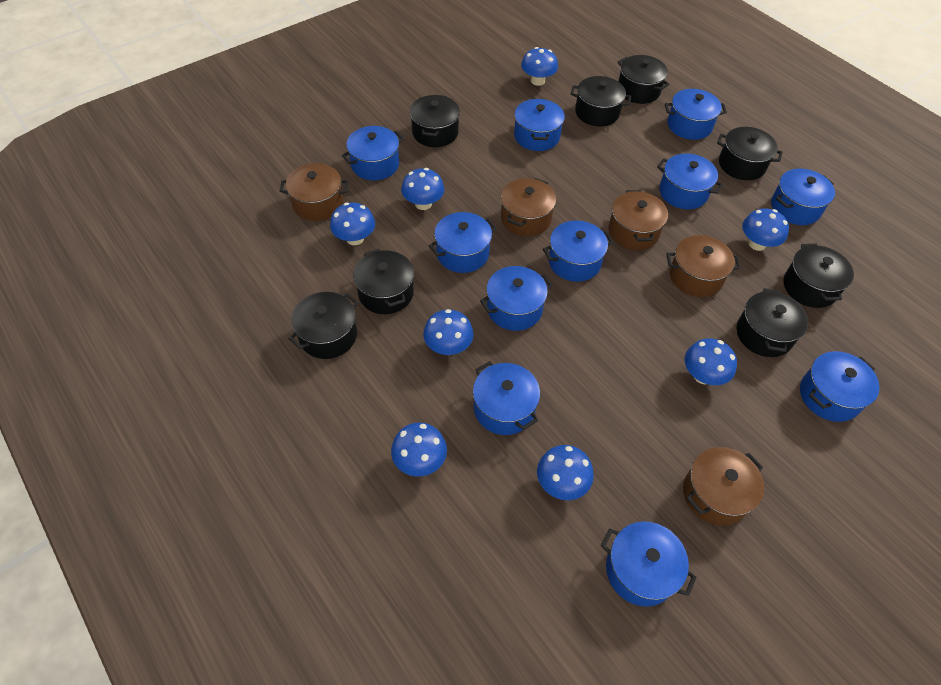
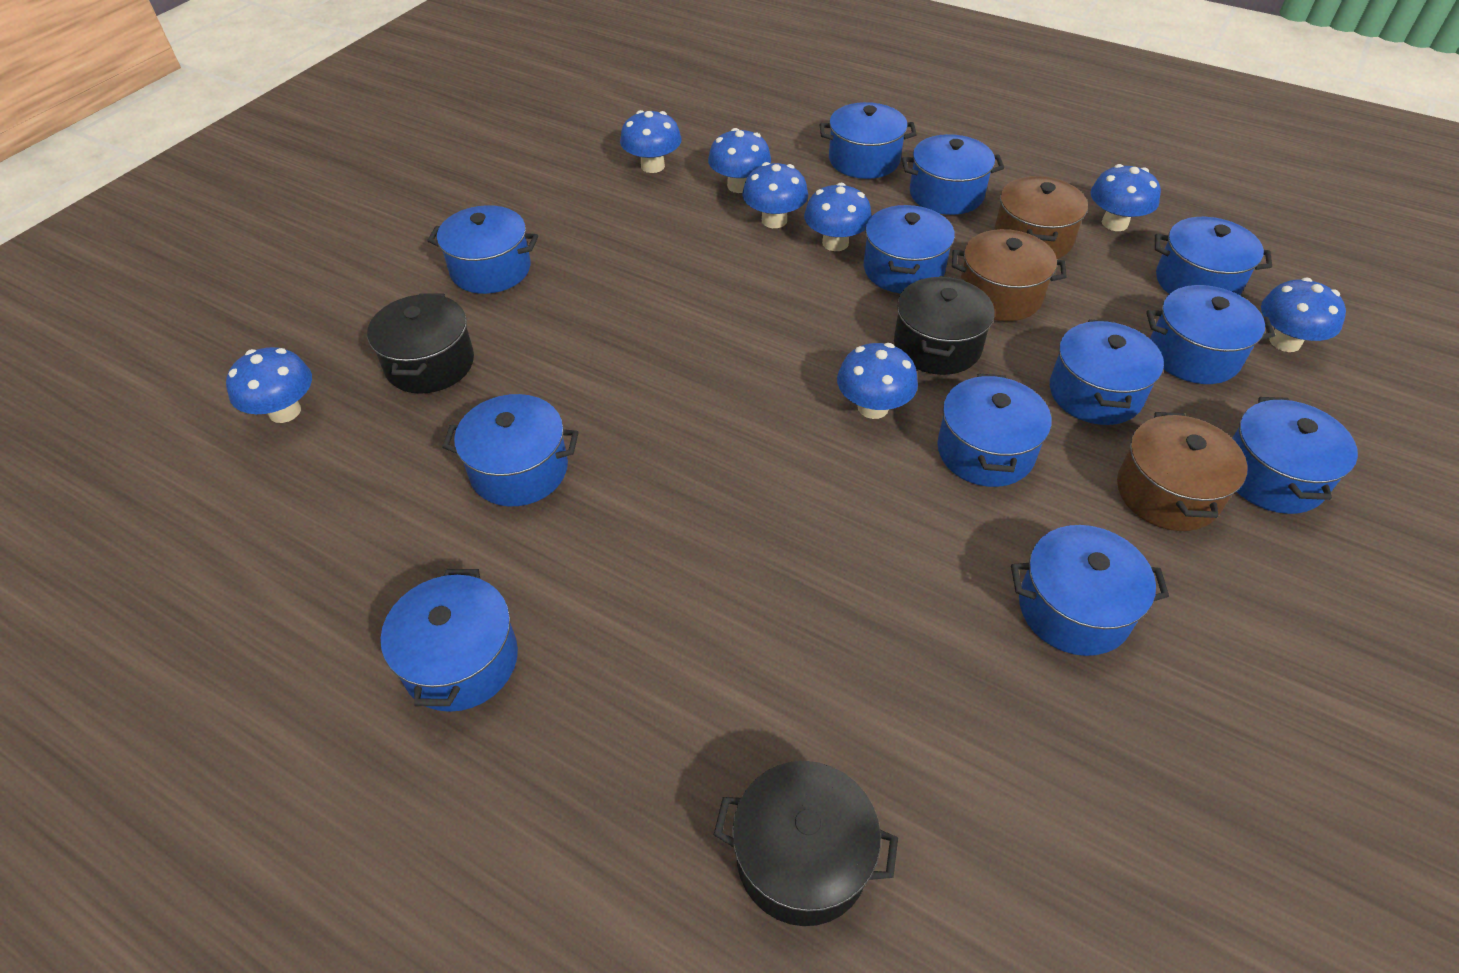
black pot: 8 -> 3
blue pot: 11 -> 12
brown pot: 5 -> 3

